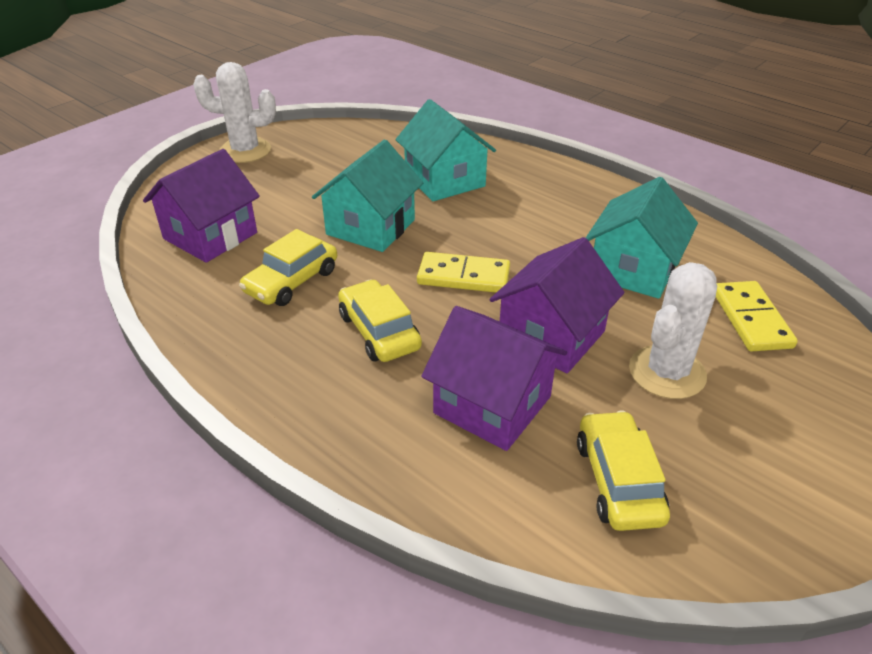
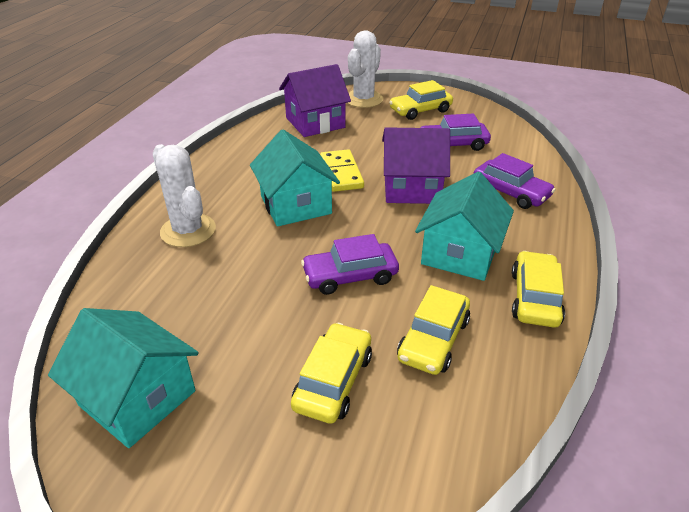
purple car: 0 -> 3
purple house: 3 -> 2
yellow car: 3 -> 4
yellow domino: 2 -> 1

